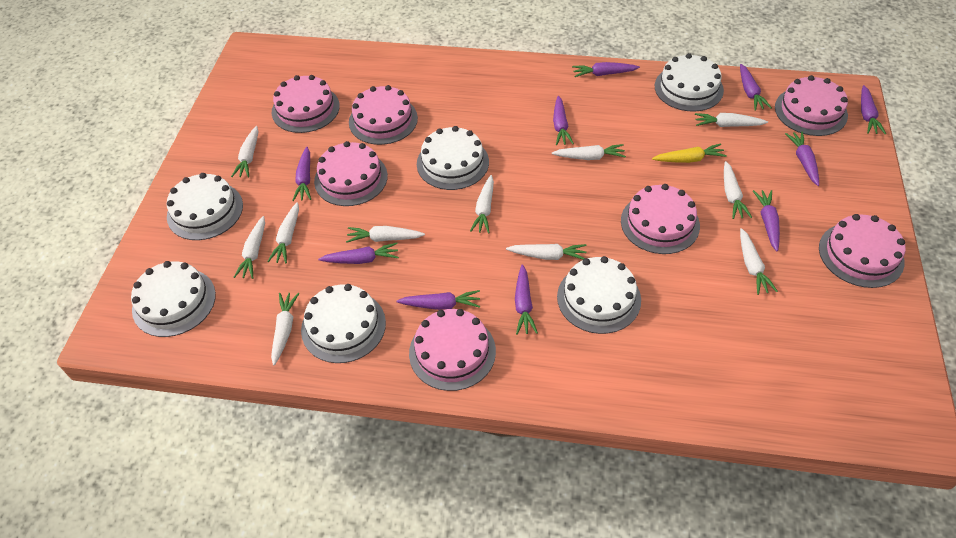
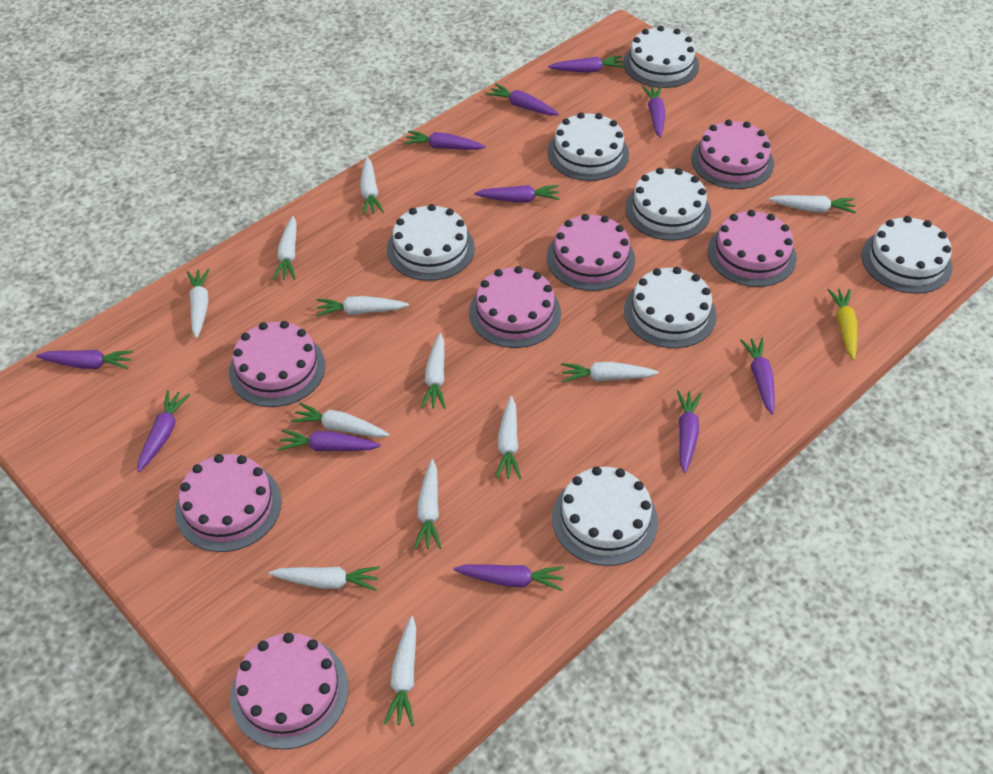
purple carrot: 10 -> 11
white cake: 6 -> 7
white carrot: 11 -> 12

